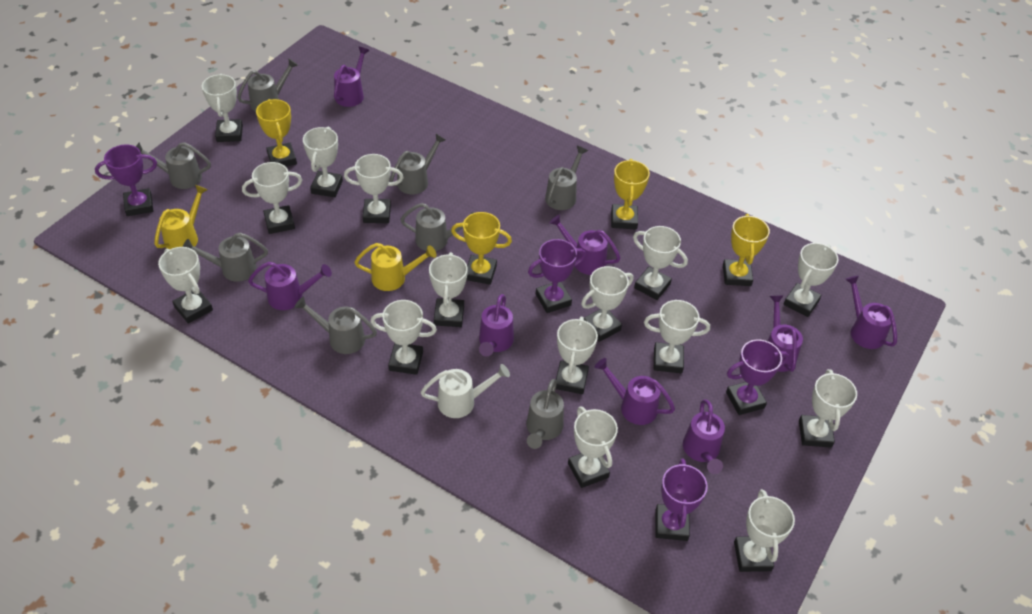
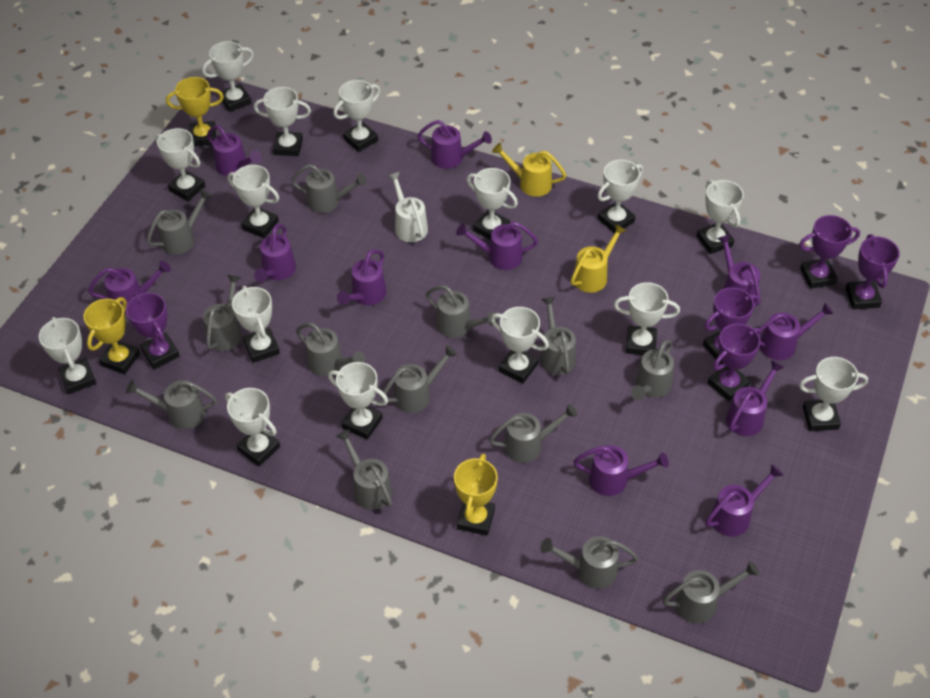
grey watering can: 8 -> 13
purple trophy: 4 -> 5
purple watering can: 8 -> 11
yellow trophy: 4 -> 3

